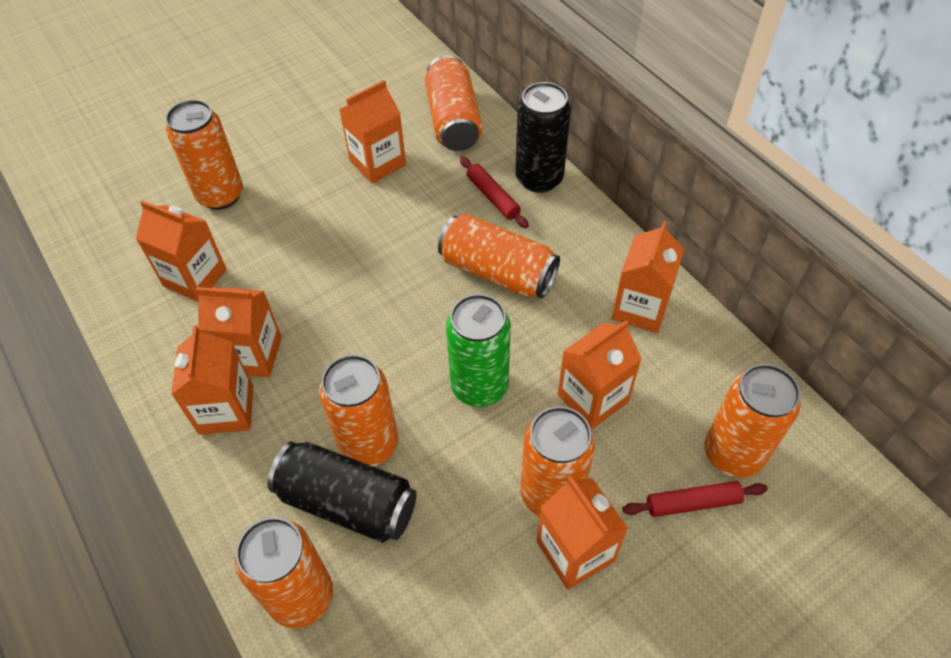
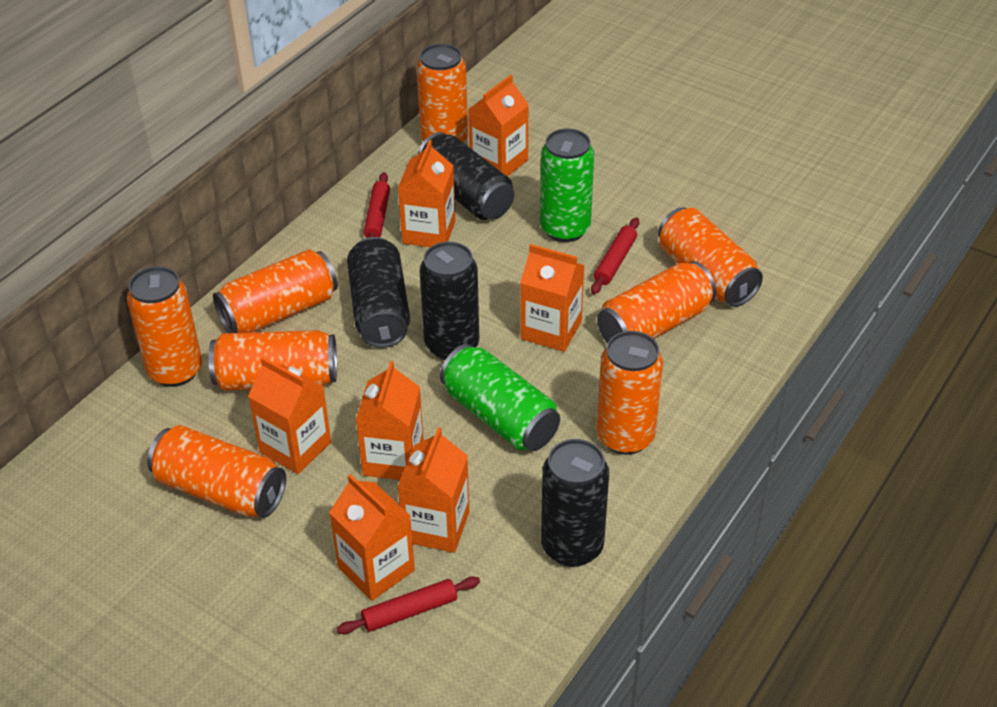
black can: 2 -> 4
green can: 1 -> 2
orange can: 7 -> 8
red rolling pin: 2 -> 3

